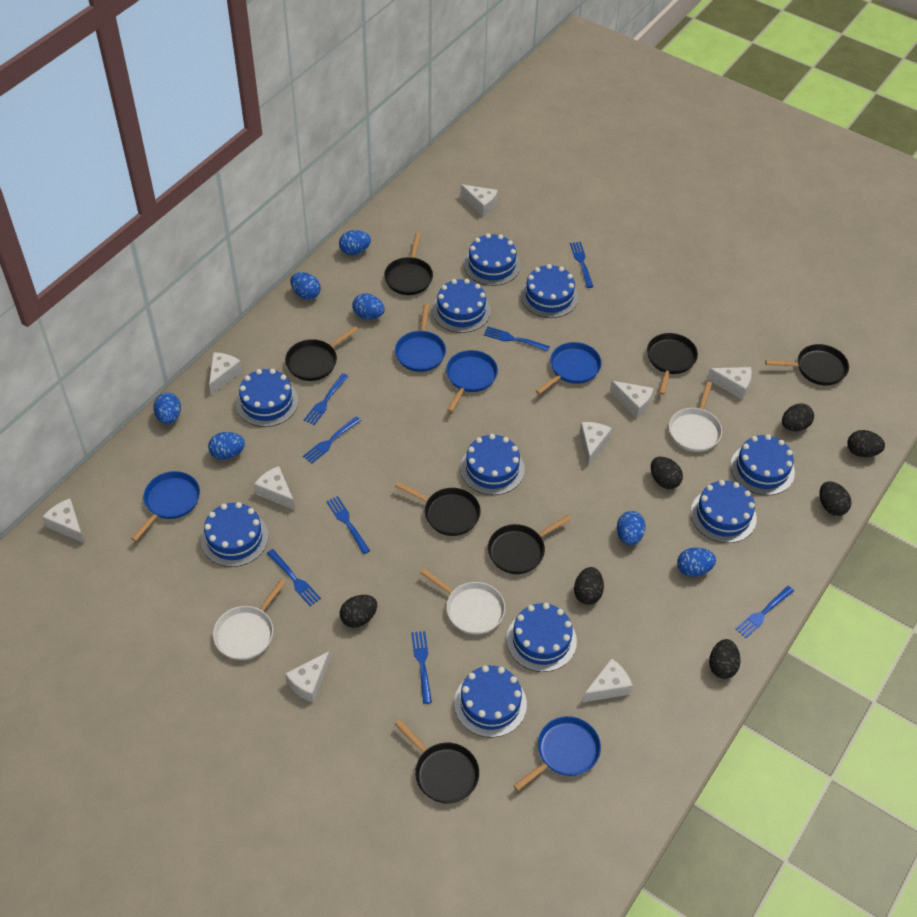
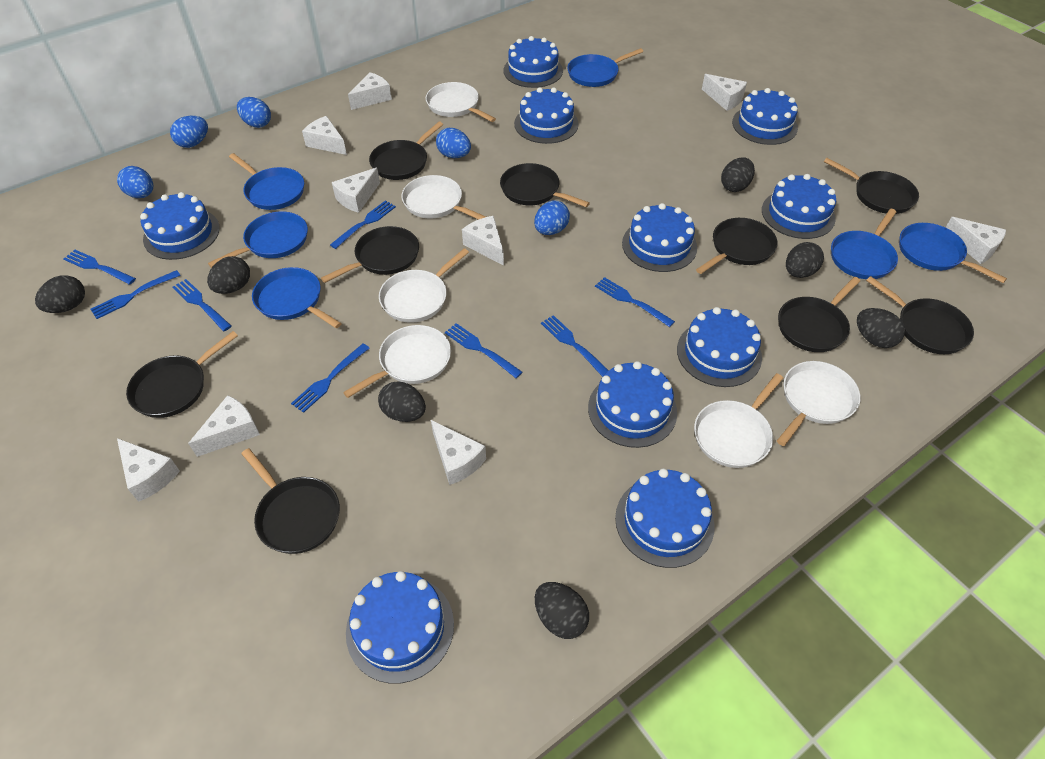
black pan: 7 -> 9
blue egg: 7 -> 5
blue pan: 5 -> 6
white pan: 3 -> 6

